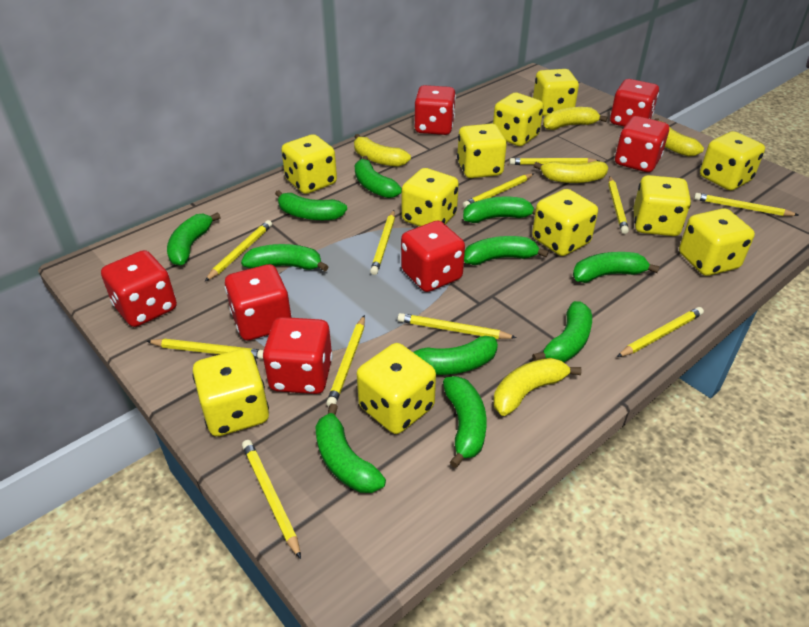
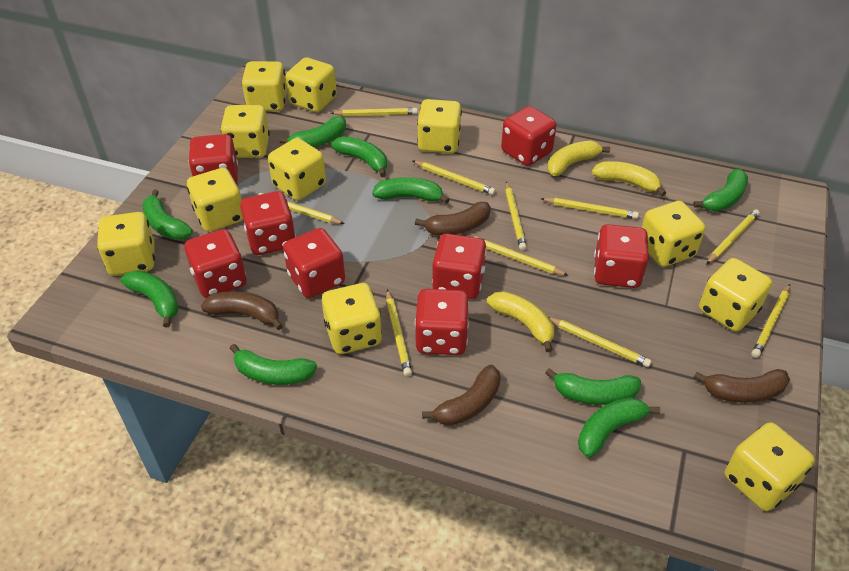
brown banana: 0 -> 4
green banana: 11 -> 9
red dice: 7 -> 8
yellow banana: 5 -> 3
yellow pencil: 11 -> 10

